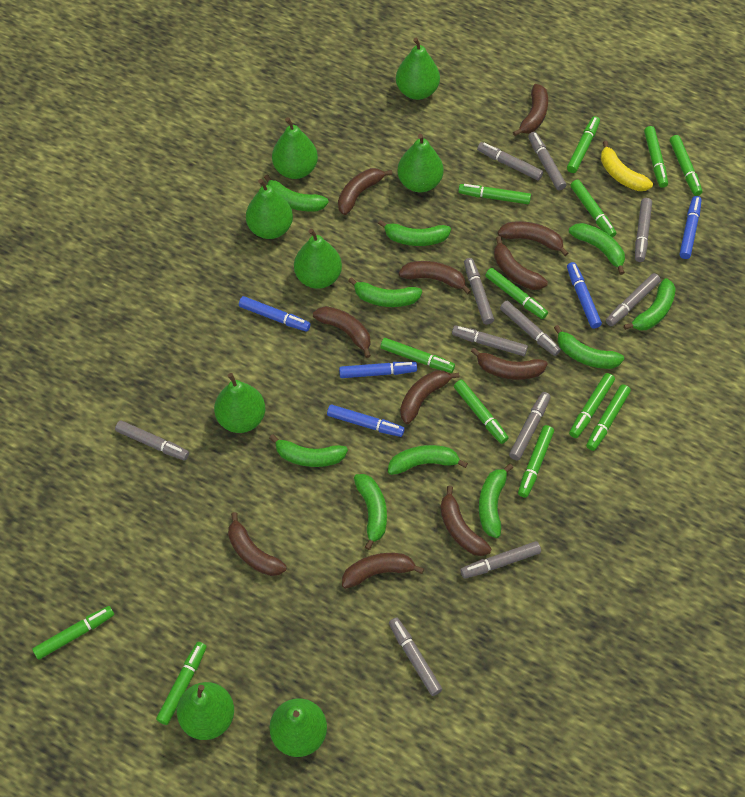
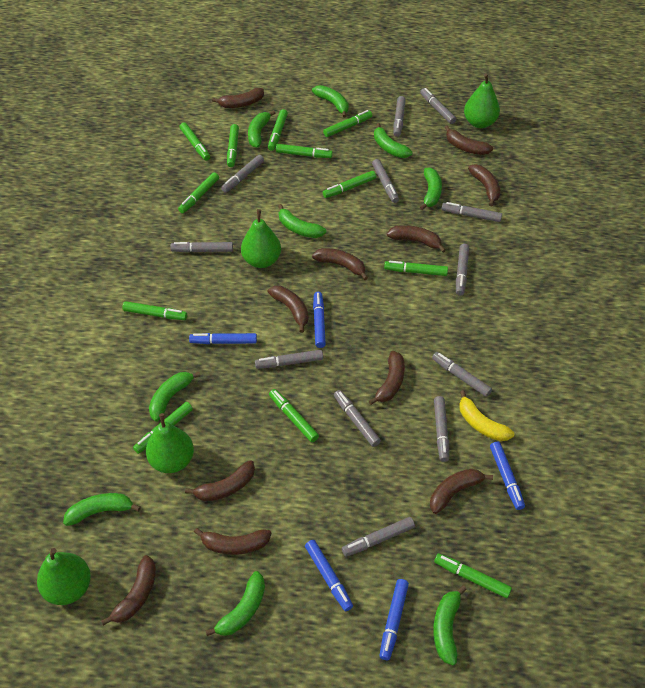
green banana: 10 -> 9
green marker: 13 -> 12
green pear: 8 -> 4
grey marker: 11 -> 12

